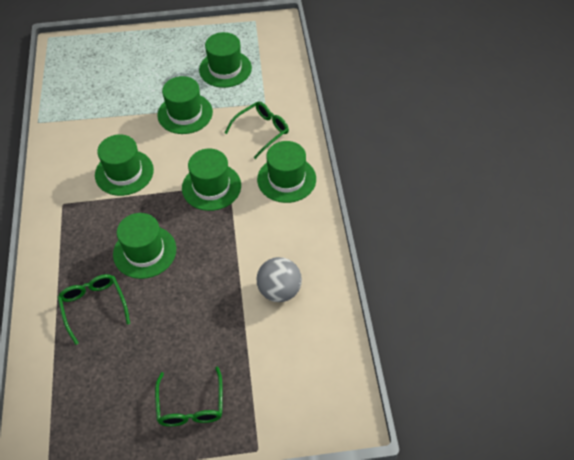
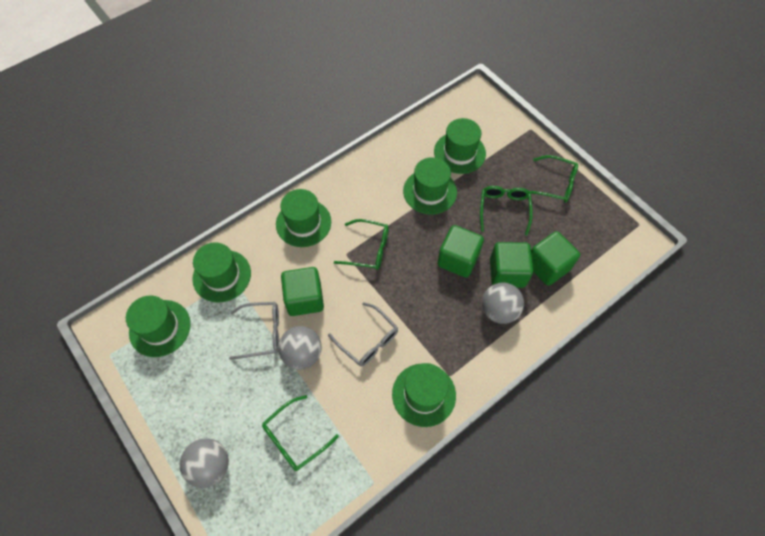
green cube: 0 -> 4
green glasses: 3 -> 4
grey ball: 1 -> 3
grey glasses: 0 -> 2

